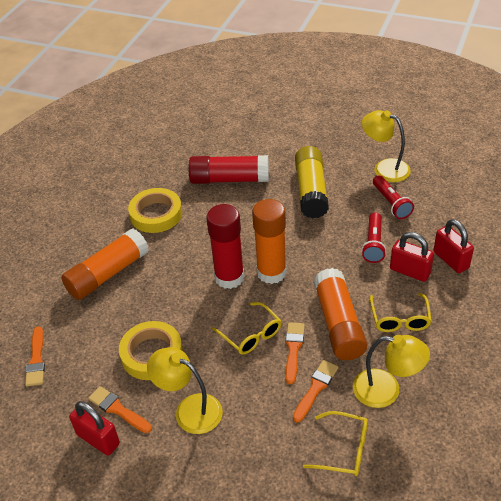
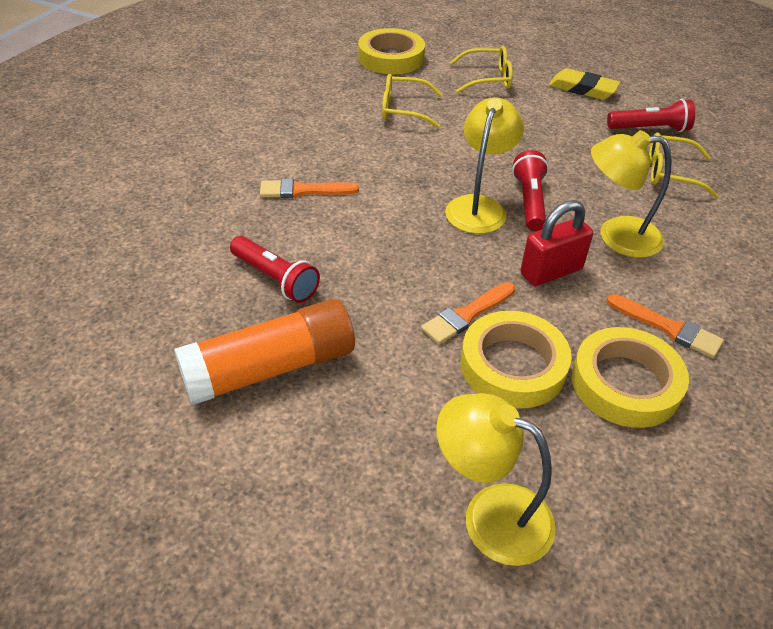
orange brush: 4 -> 3
orange glue stick: 3 -> 1
red flashlight: 2 -> 3
red glue stick: 2 -> 0
red padlock: 3 -> 1
yellow eraser: 0 -> 1
yellow glue stick: 1 -> 0
yellow tape: 2 -> 3

